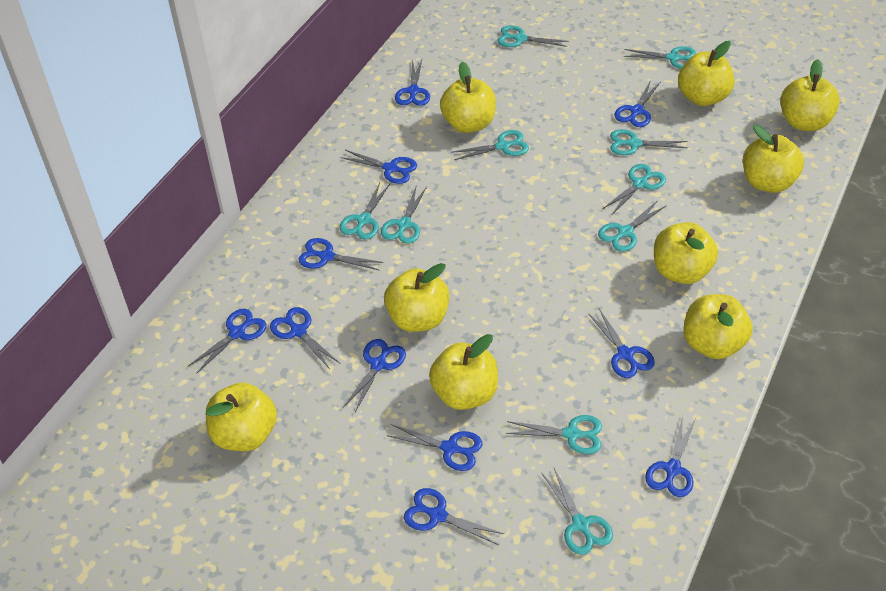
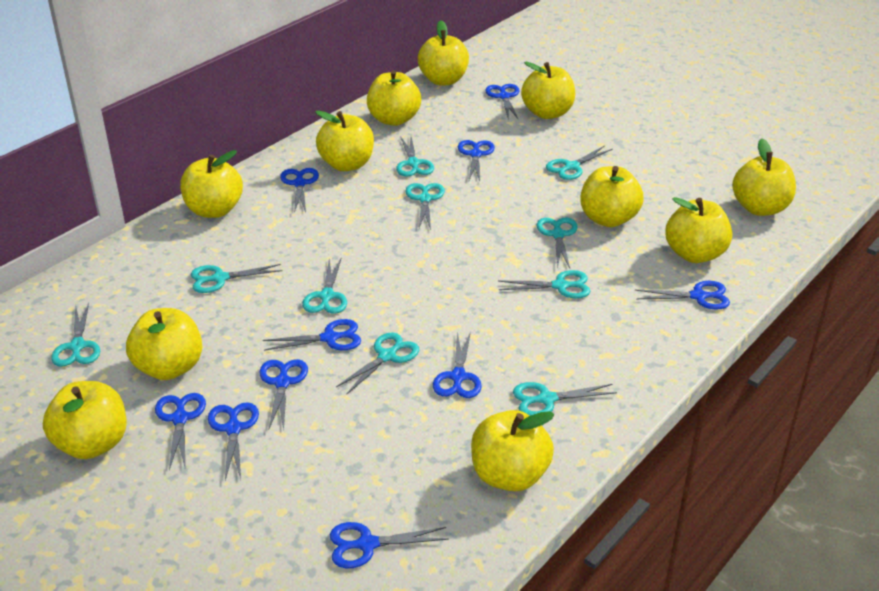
blue scissors: 11 -> 10
yellow apple: 9 -> 11

